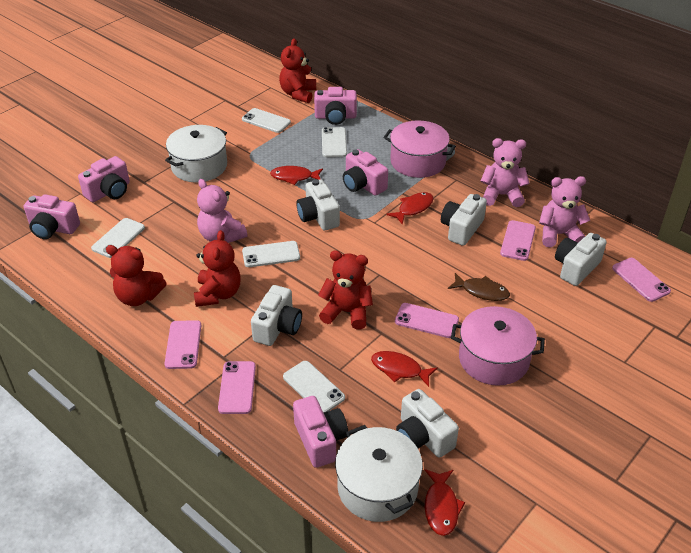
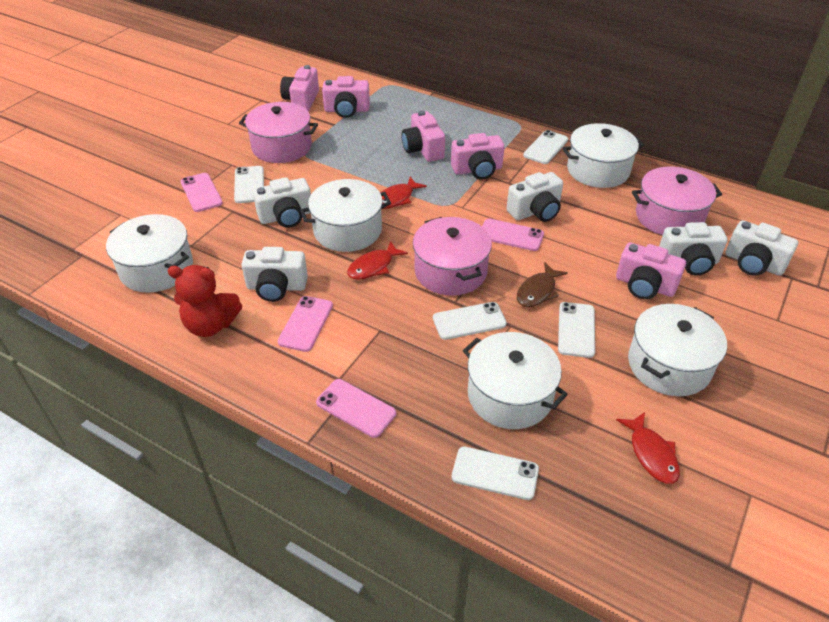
pink phone: 5 -> 4
pink pot: 2 -> 3
pink teddy bear: 3 -> 0
red fish: 4 -> 3
red teddy bear: 4 -> 1
white pot: 2 -> 5

